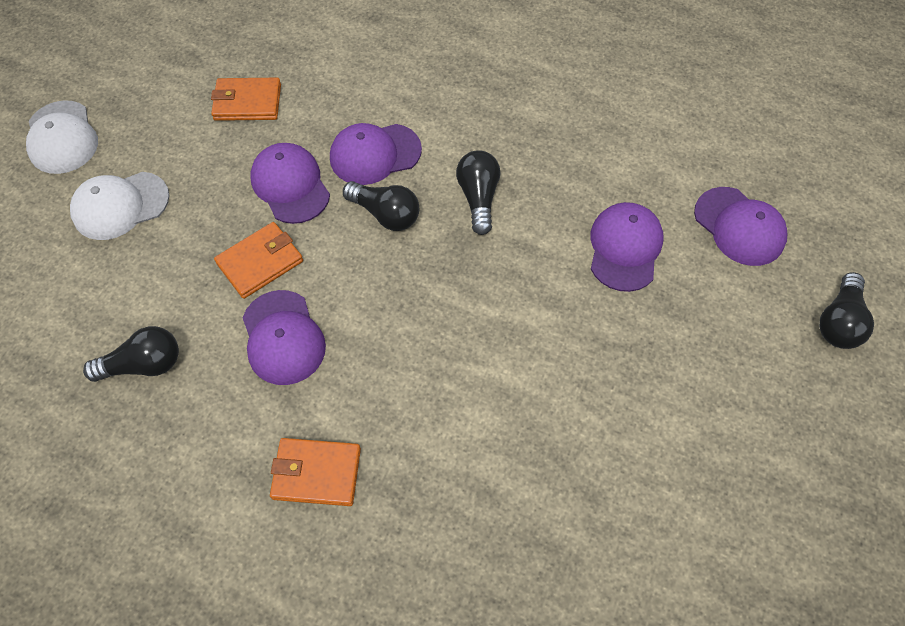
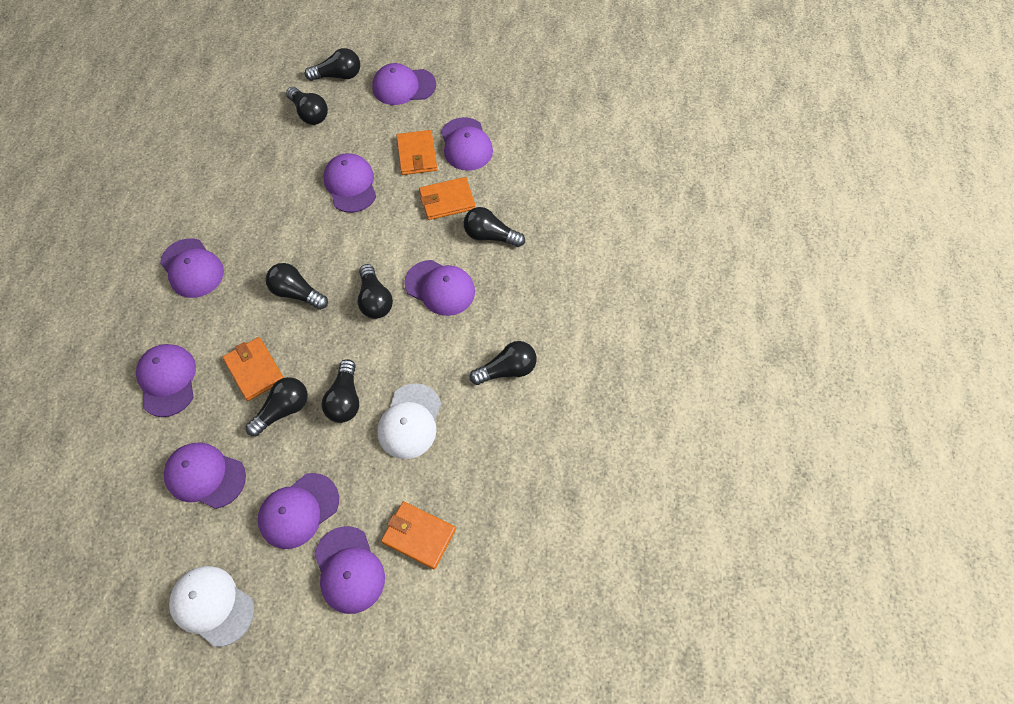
black light bulb: 4 -> 8
orange wallet: 3 -> 4
purple cap: 5 -> 9

